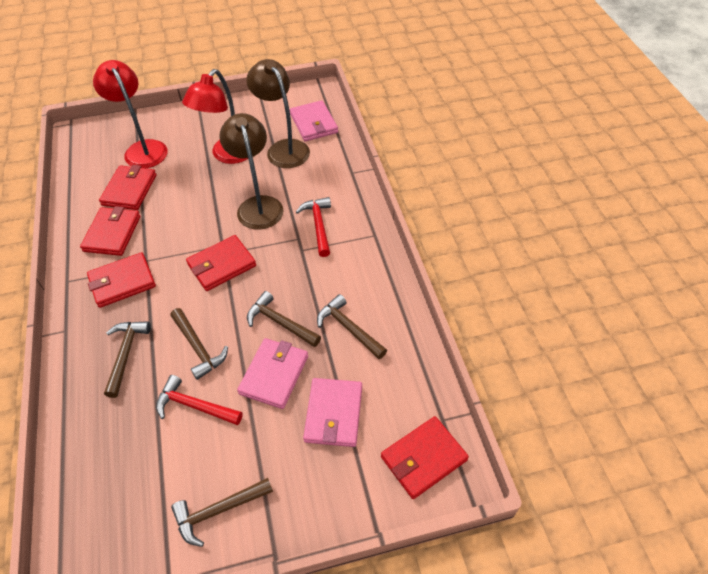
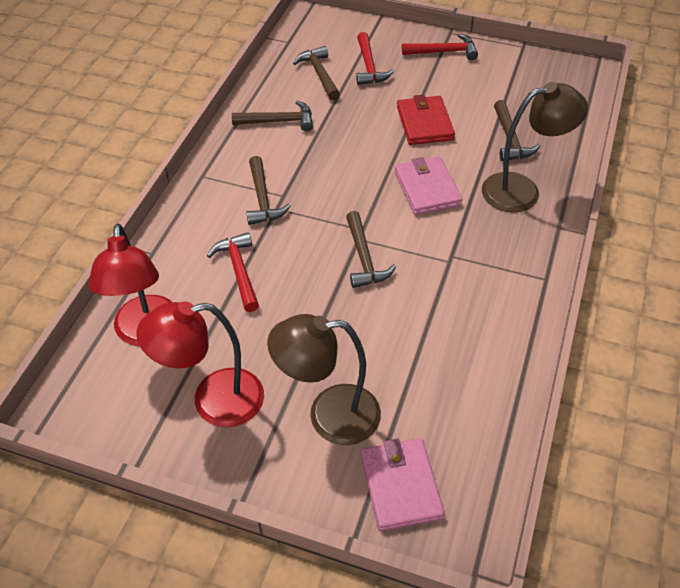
pink wallet: 3 -> 2
red hammer: 2 -> 3
red wallet: 5 -> 1

